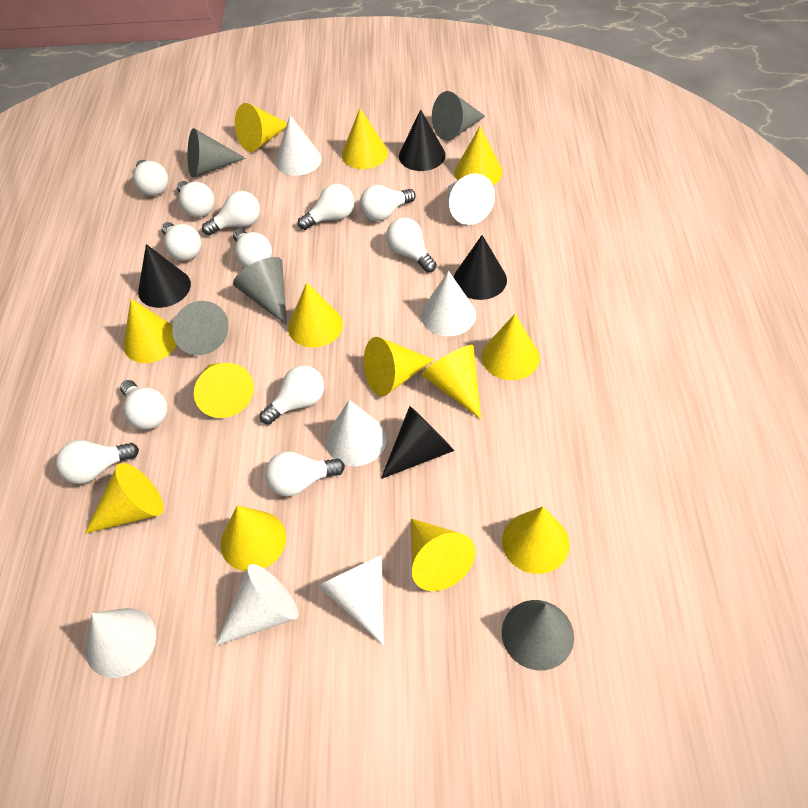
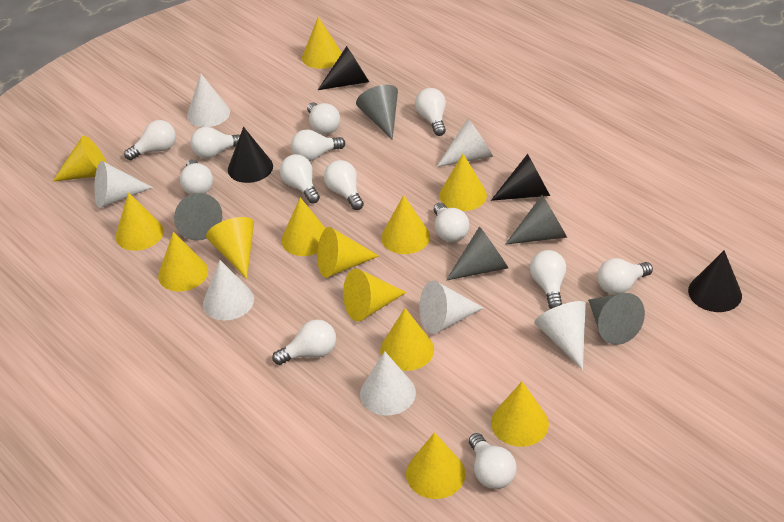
white light bulb: 12 -> 13

